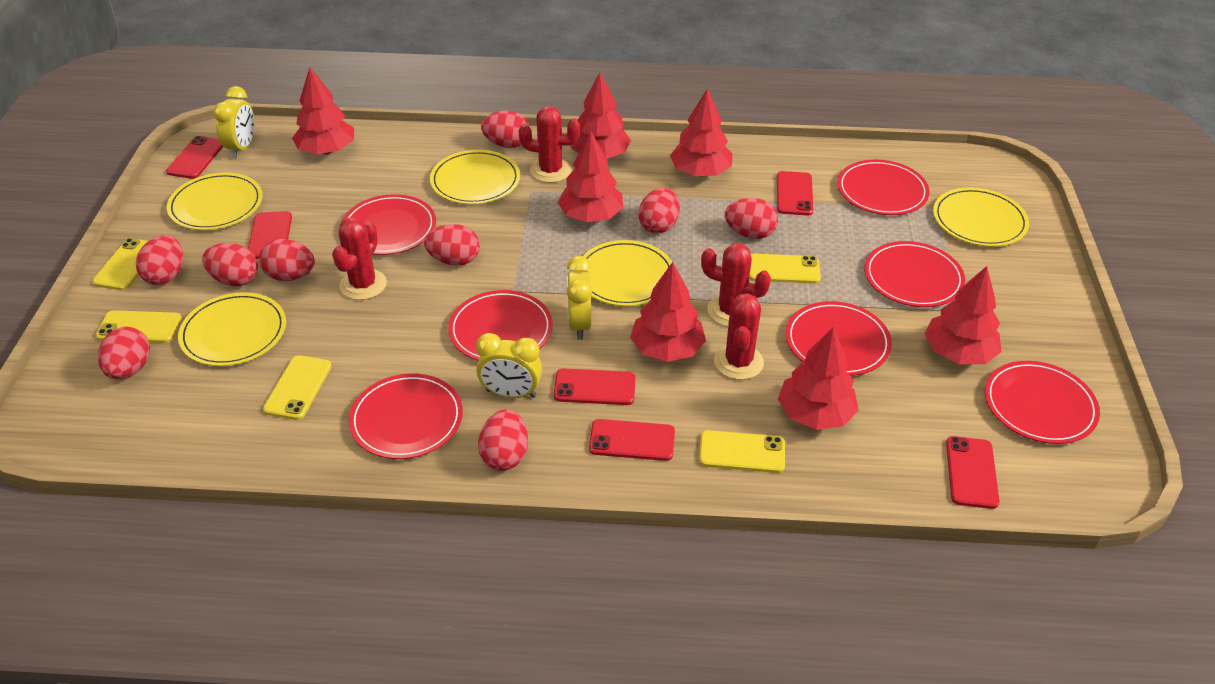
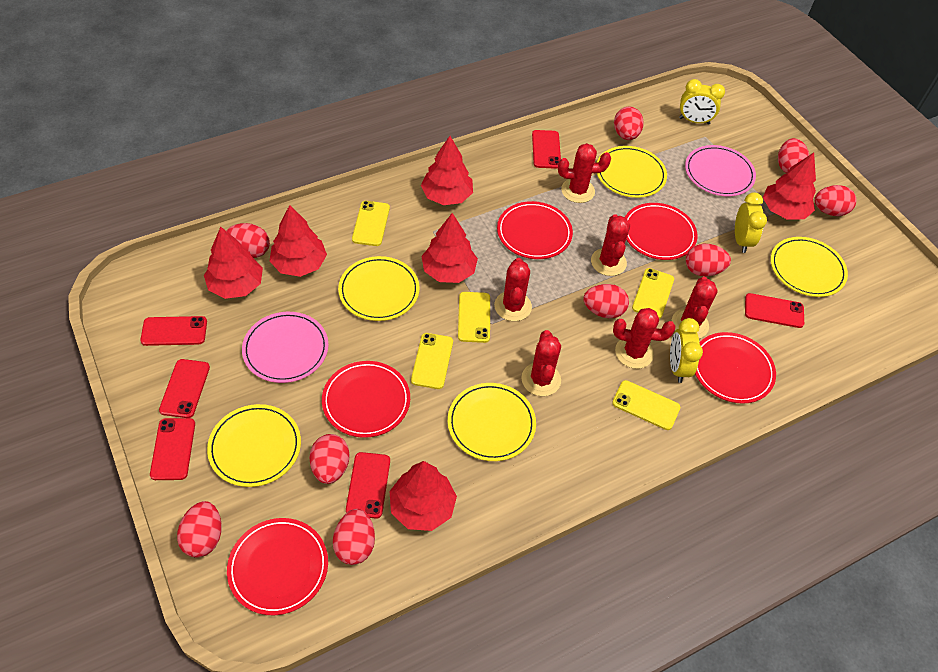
pink plate: 0 -> 2
red cactus: 4 -> 6
red plate: 7 -> 5
red tree: 7 -> 6

